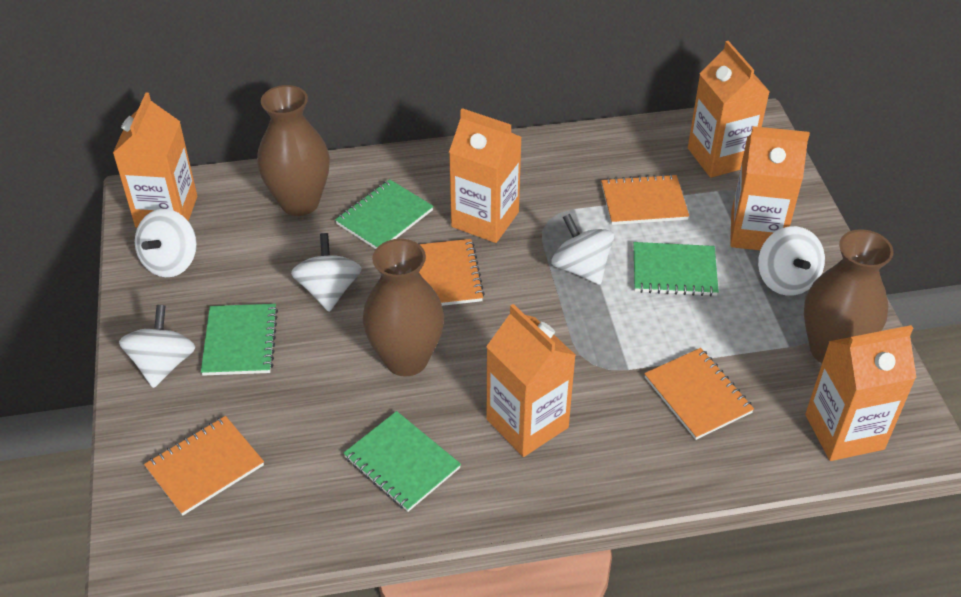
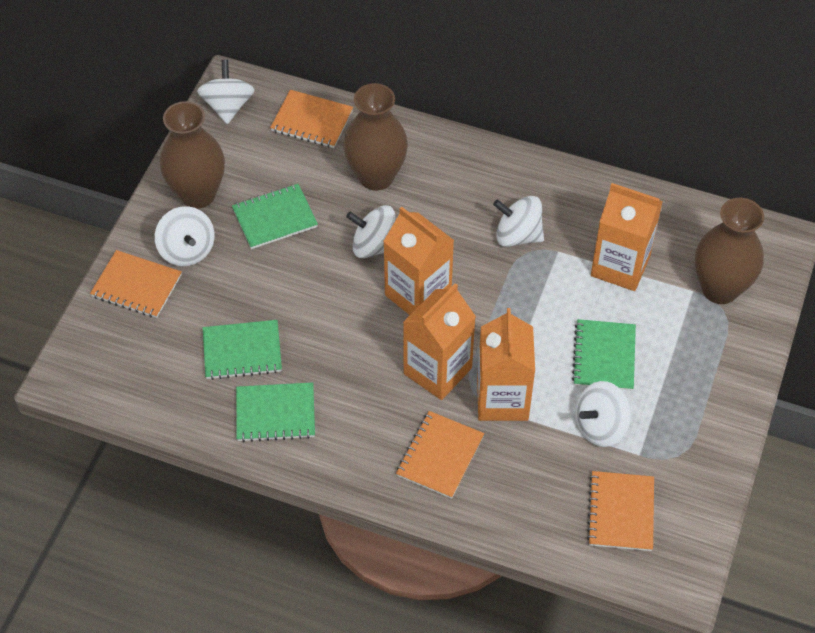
orange carton: 6 -> 4

